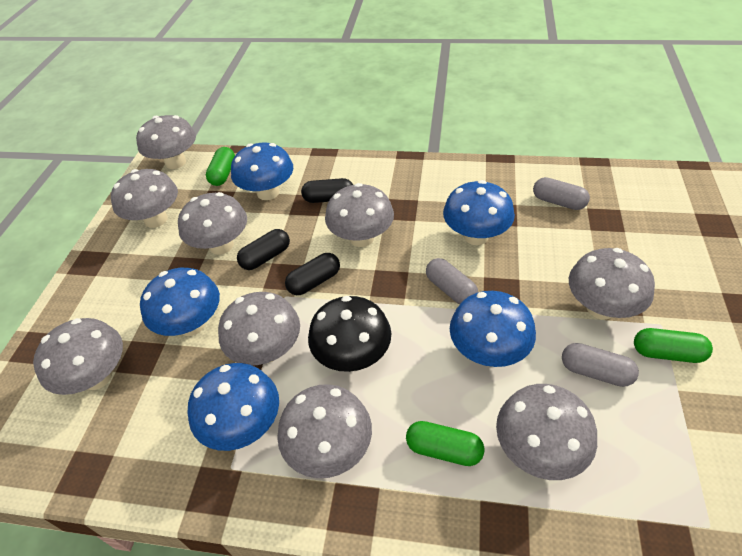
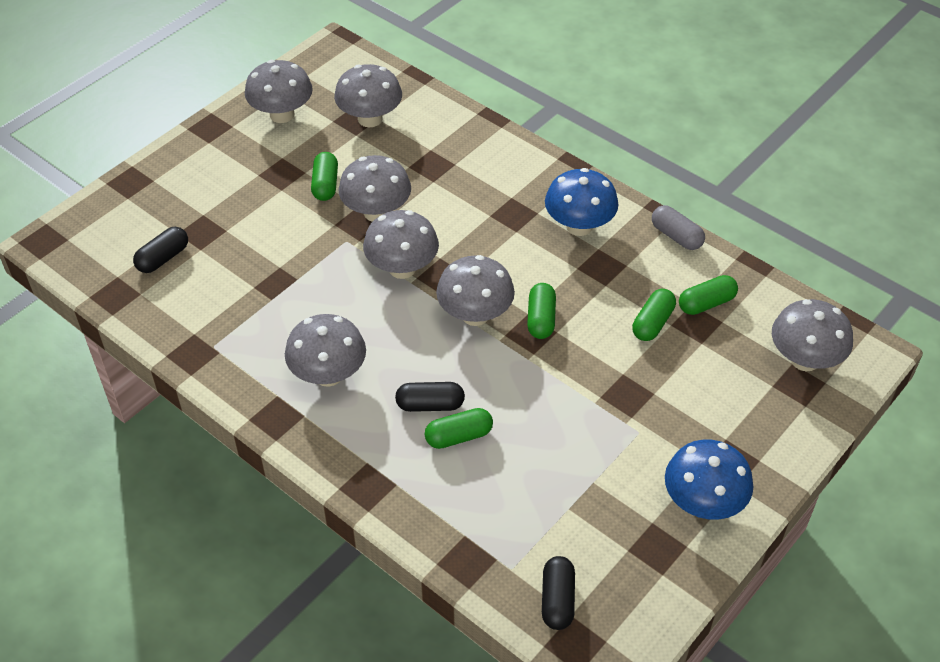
black mushroom: 1 -> 0
blue mushroom: 5 -> 2
green capsule: 3 -> 5
grey capsule: 3 -> 1
grey mushroom: 9 -> 7

